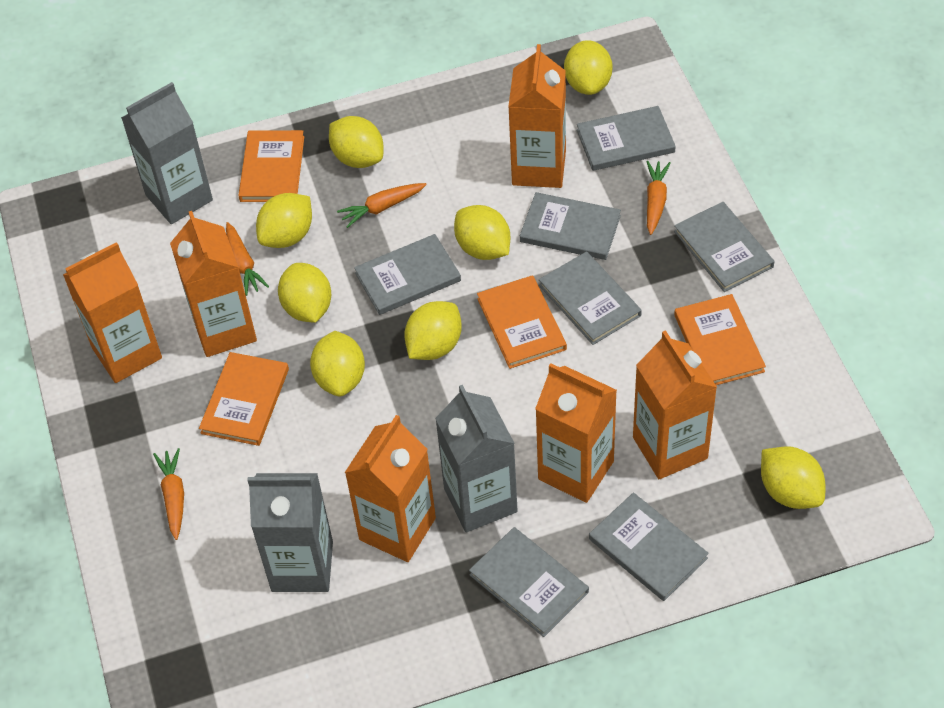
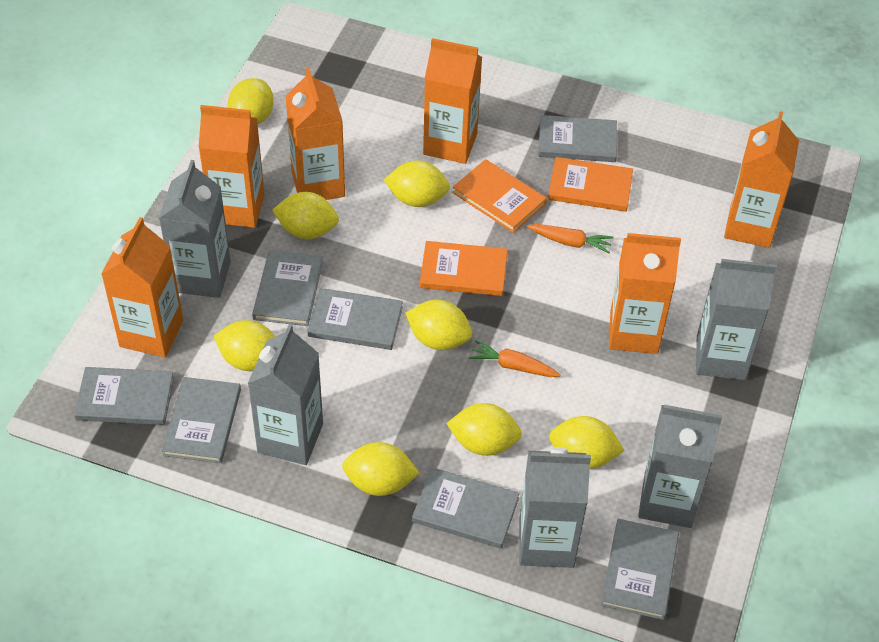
grey carton: 3 -> 5
orange book: 4 -> 3
orange carrot: 4 -> 2

